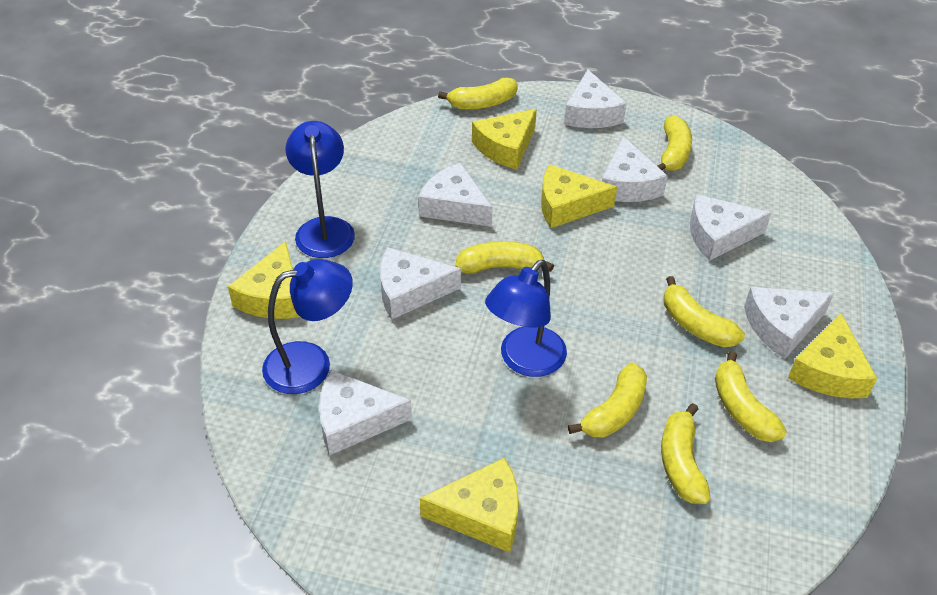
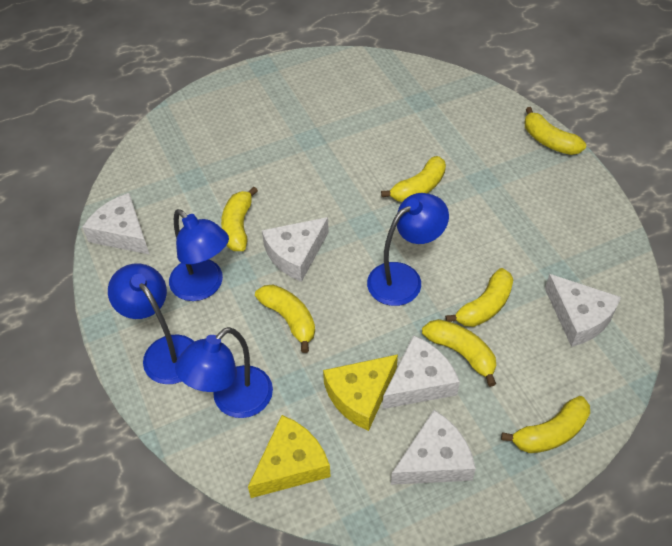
blue lamp: 3 -> 4
white cheese: 7 -> 5
yellow cheese: 5 -> 2

